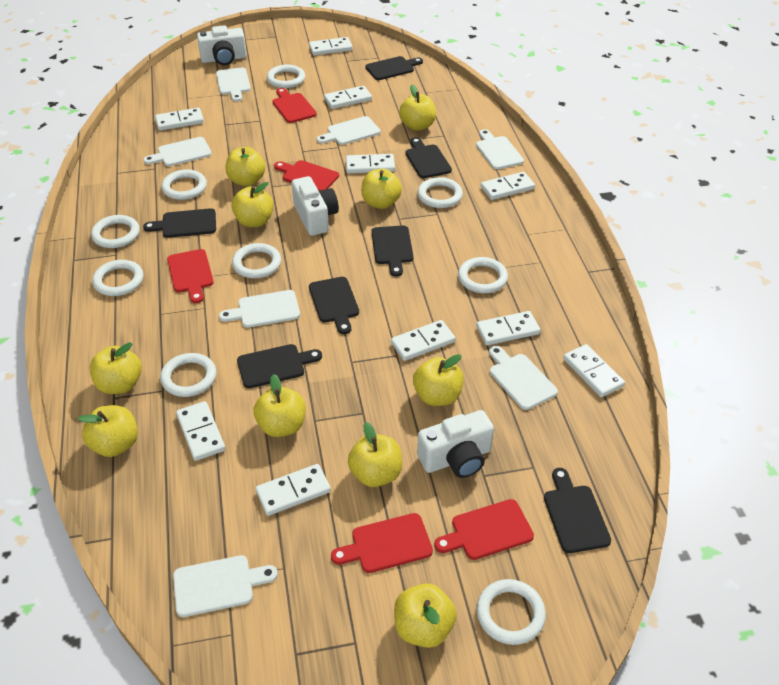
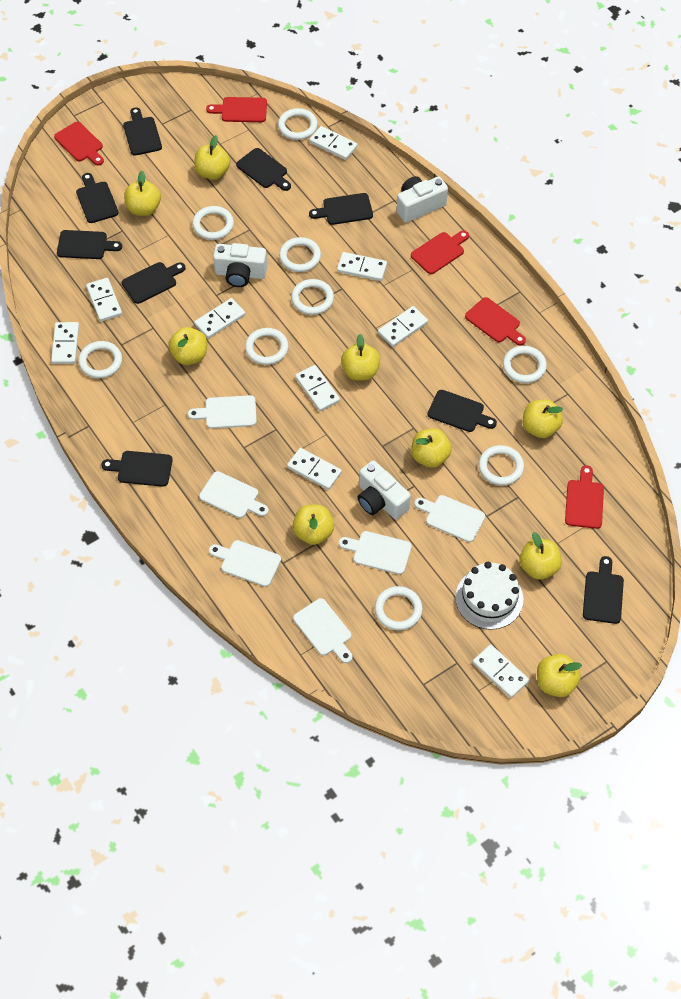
black cutting board: 7 -> 9
white cake: 0 -> 1
white cutting board: 7 -> 6
white domino: 10 -> 9
yellow apple: 10 -> 9

